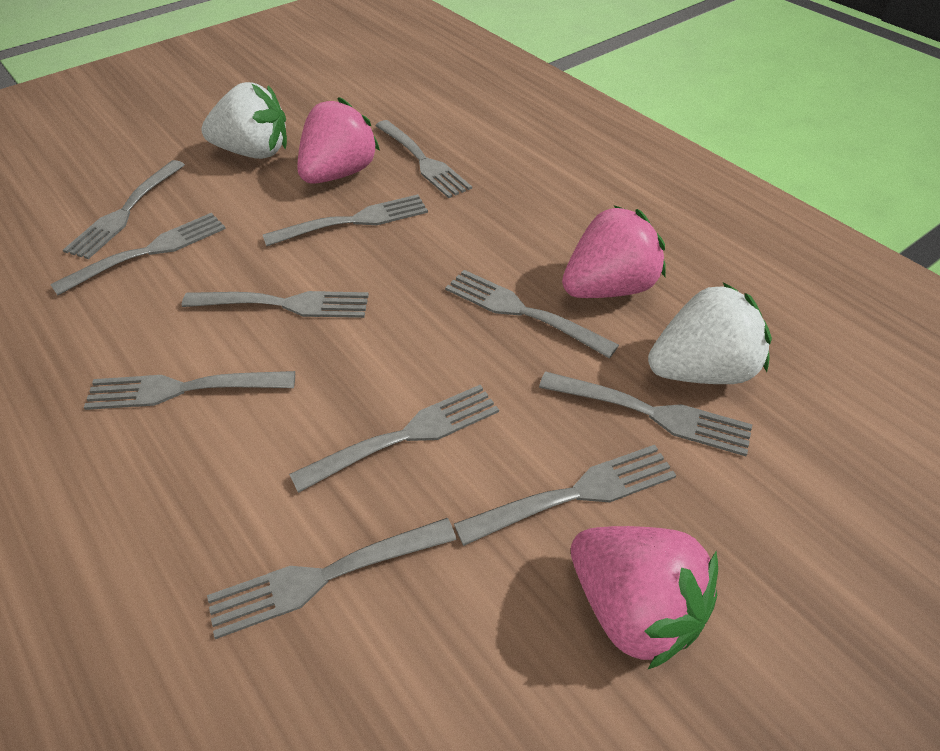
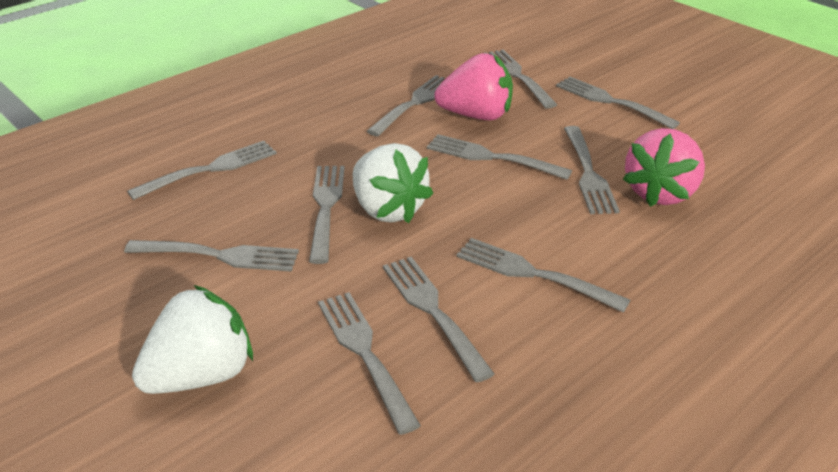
pink strawberry: 3 -> 2

